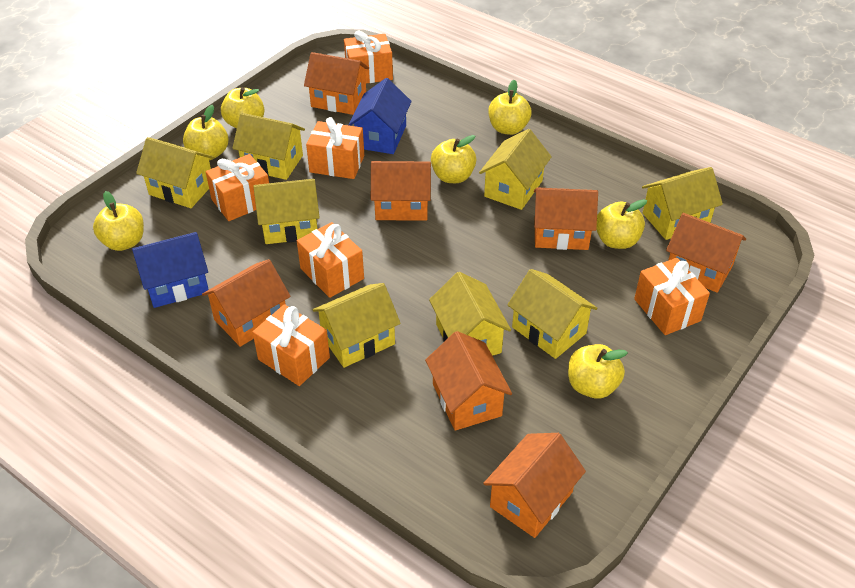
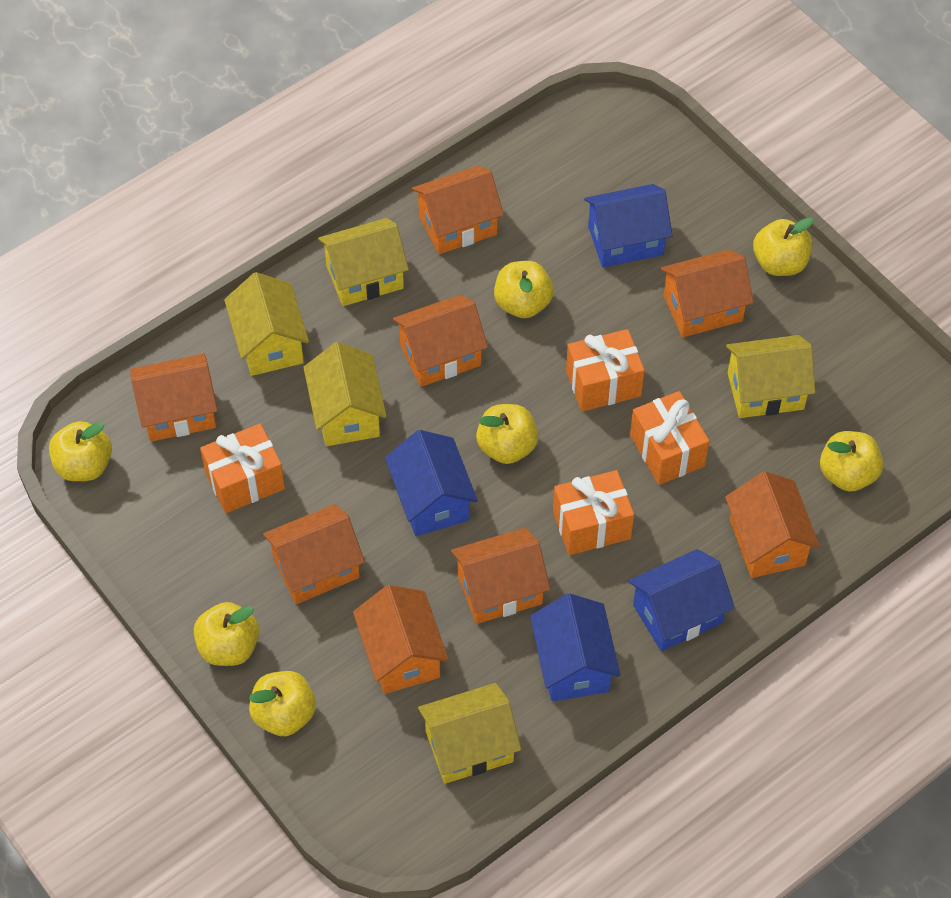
blue house: 2 -> 4
orange gift: 6 -> 4
orange house: 7 -> 8
yellow house: 8 -> 5

